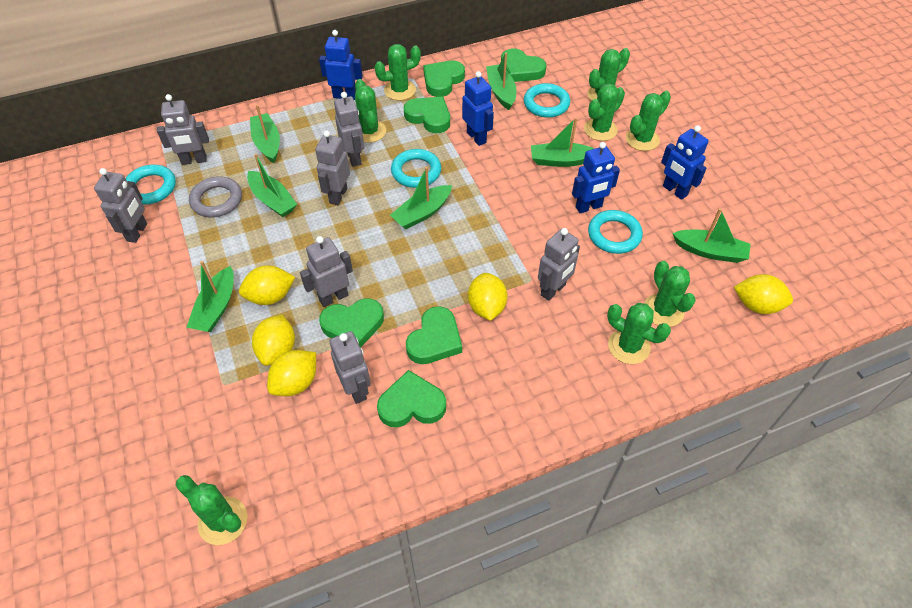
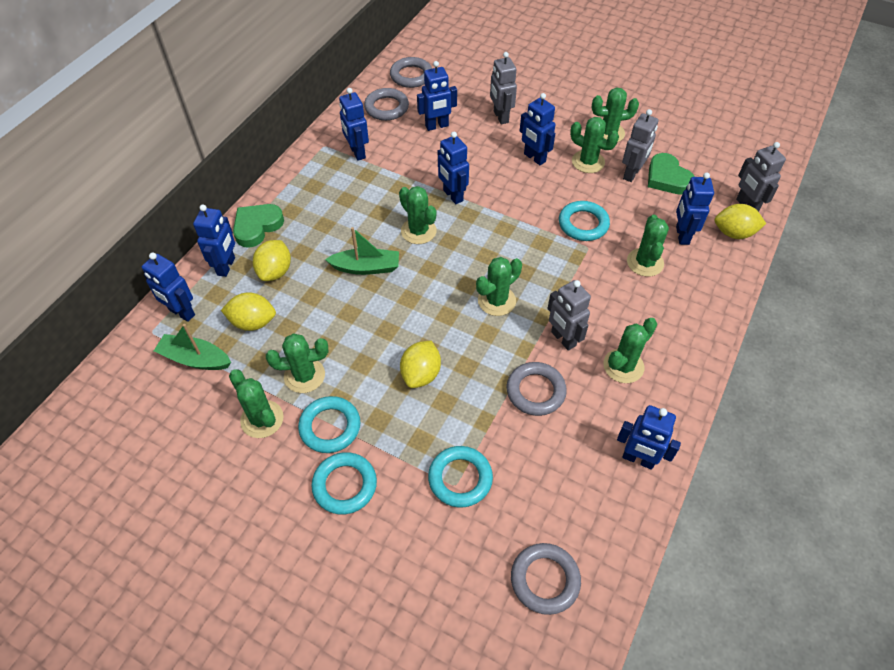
blue robot: 4 -> 8
green boat: 7 -> 2
green heart: 6 -> 2
grey ring: 1 -> 4
grey robot: 7 -> 4
yellow lemon: 5 -> 4

